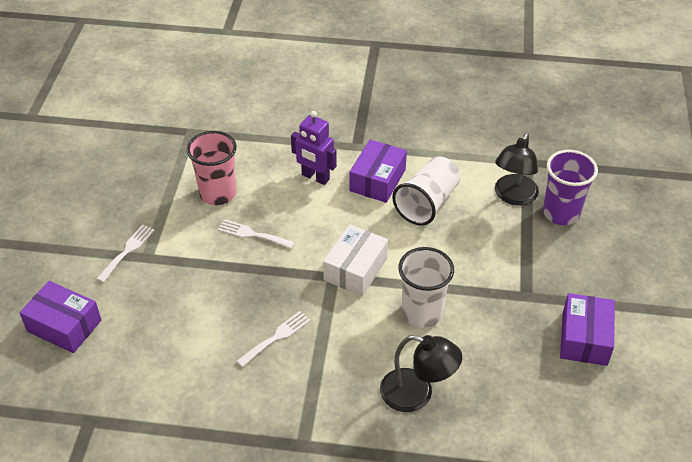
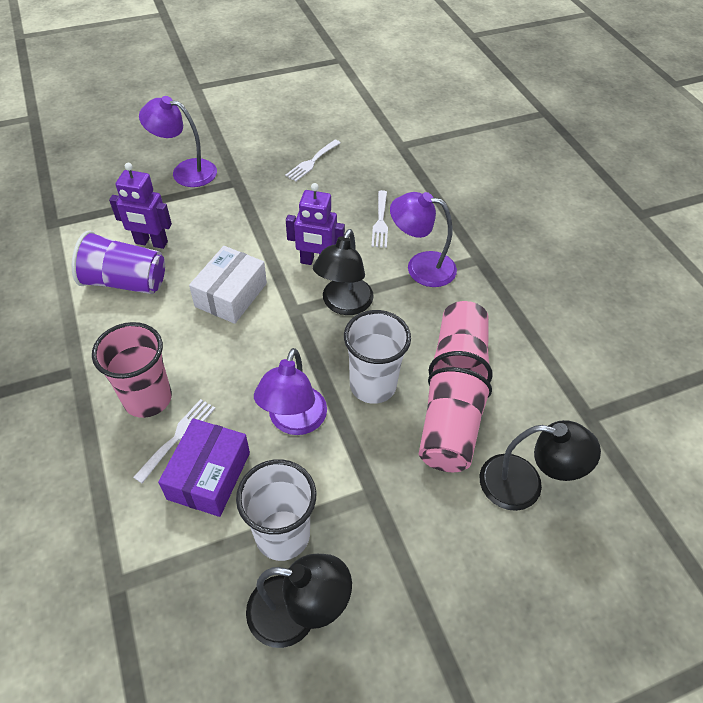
black lamp: 2 -> 3
pink cup: 1 -> 3
purple box: 3 -> 1
purple lamp: 0 -> 3
purple robot: 1 -> 2

